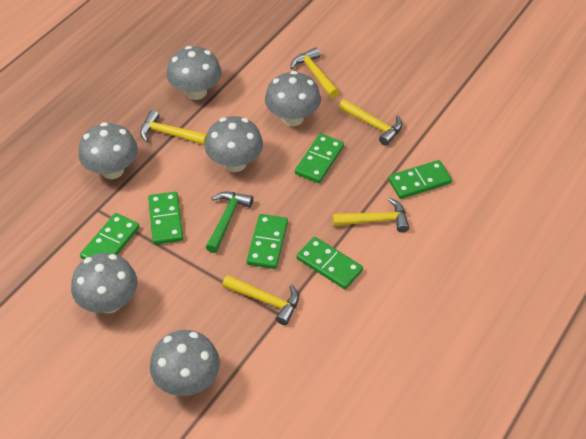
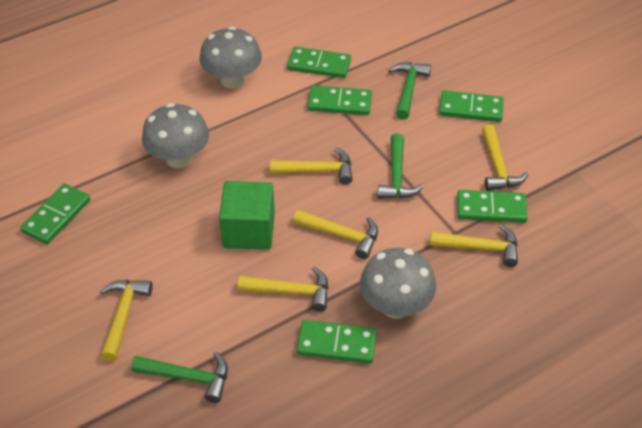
green cube: 0 -> 1
green hammer: 1 -> 3
grey mushroom: 6 -> 3
yellow hammer: 5 -> 6

